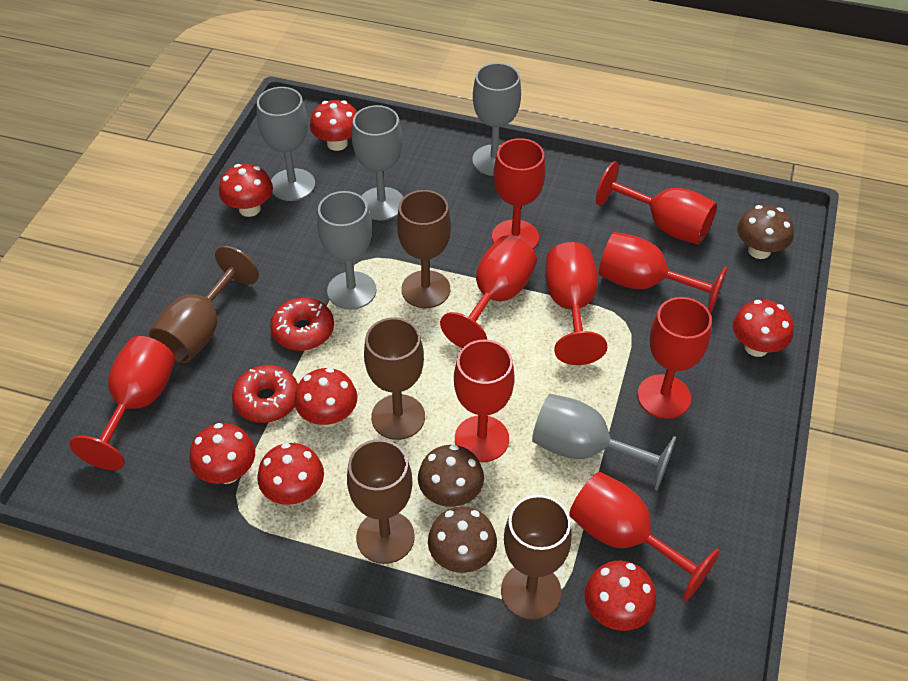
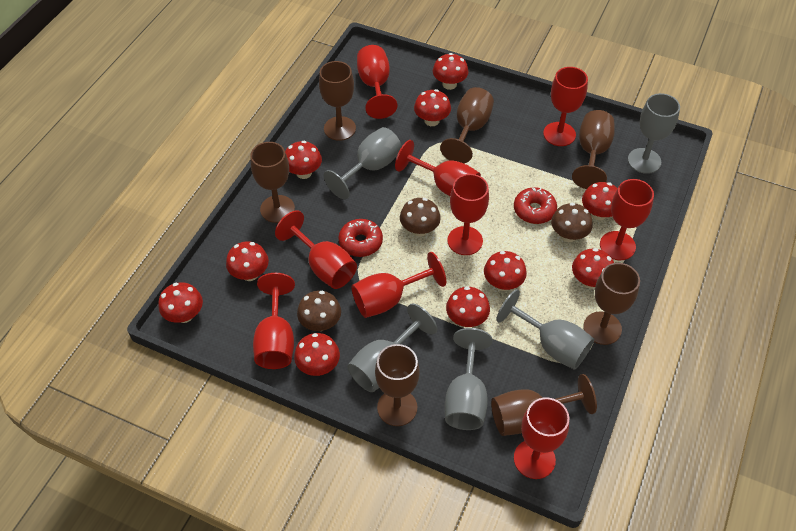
brown goblet: 5 -> 7
red mushroom: 7 -> 10

